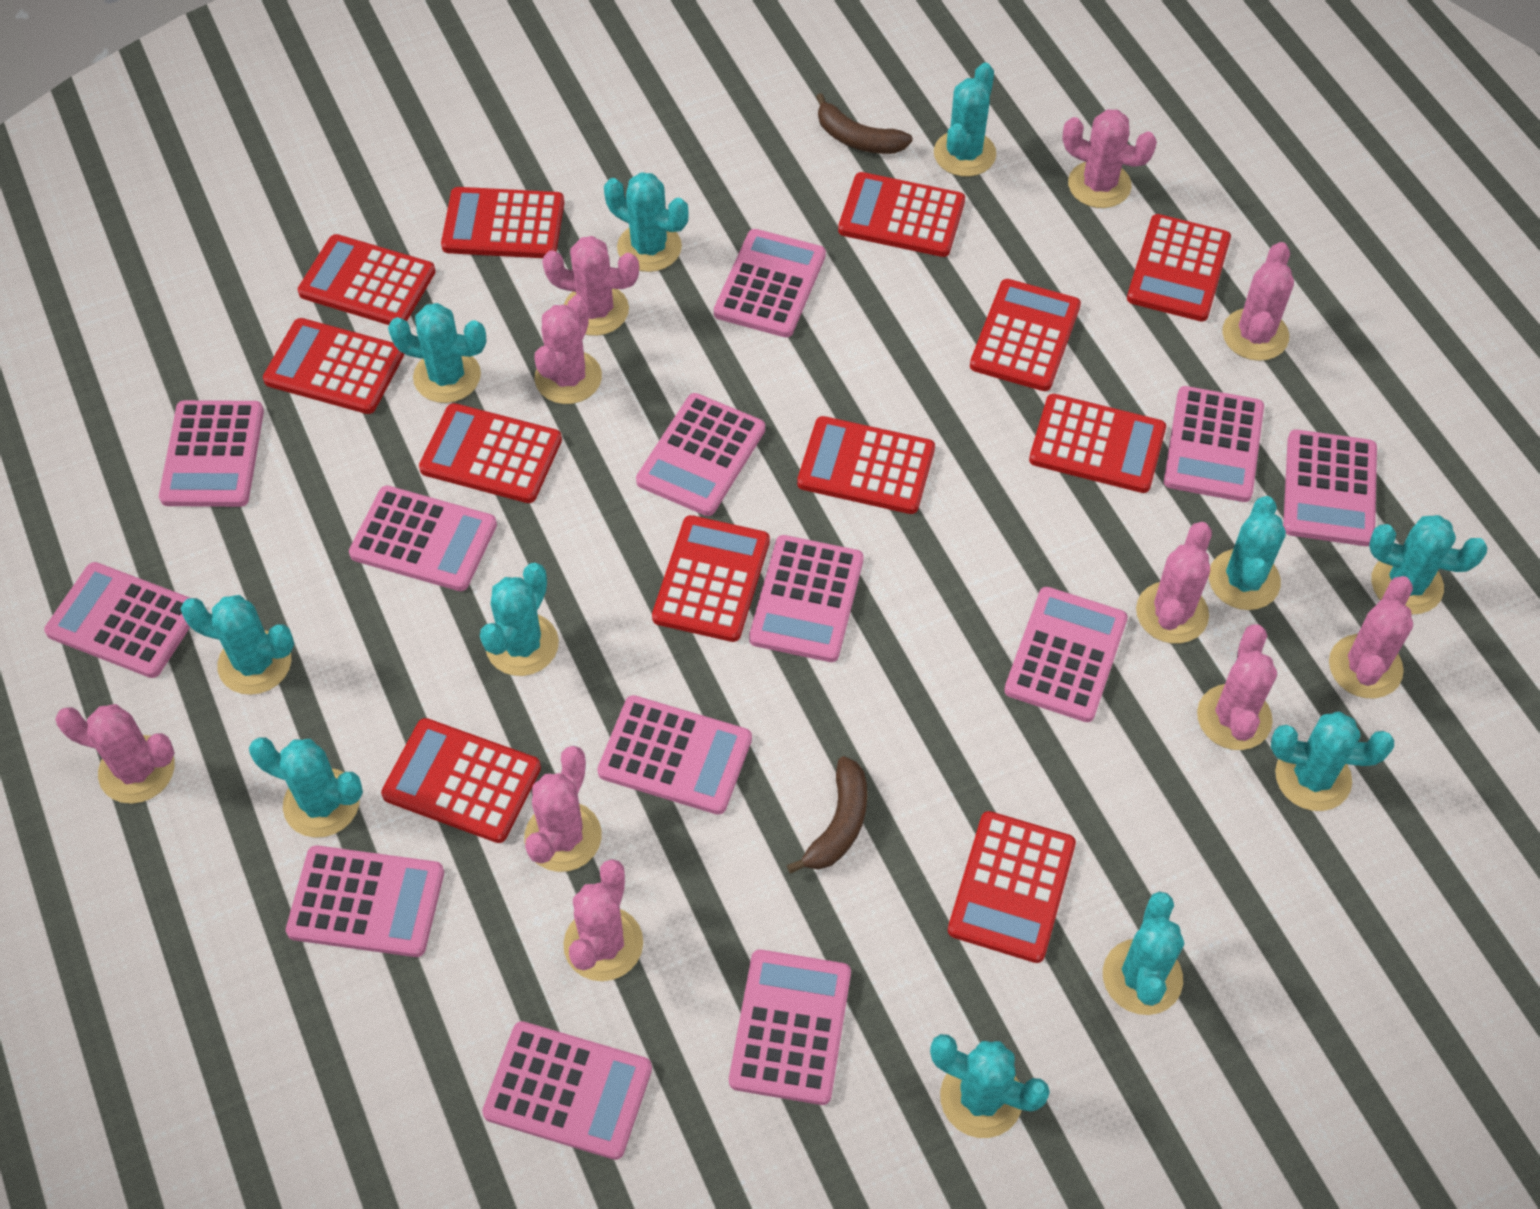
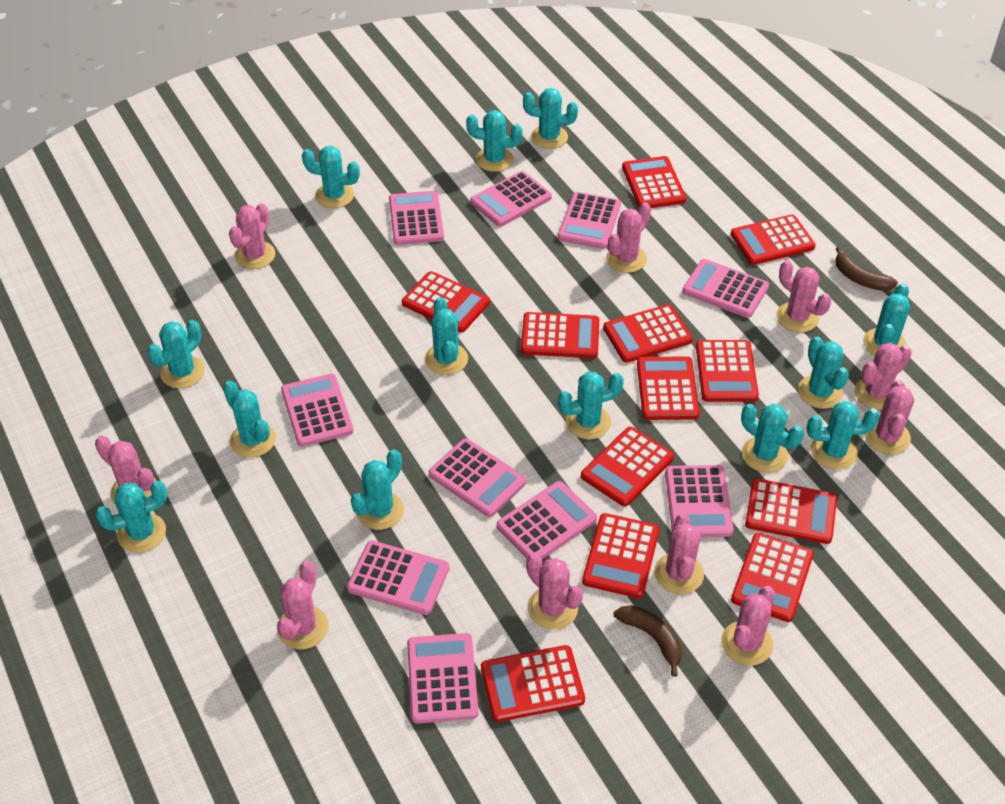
pink calculator: 13 -> 10
turquoise cactus: 11 -> 13

